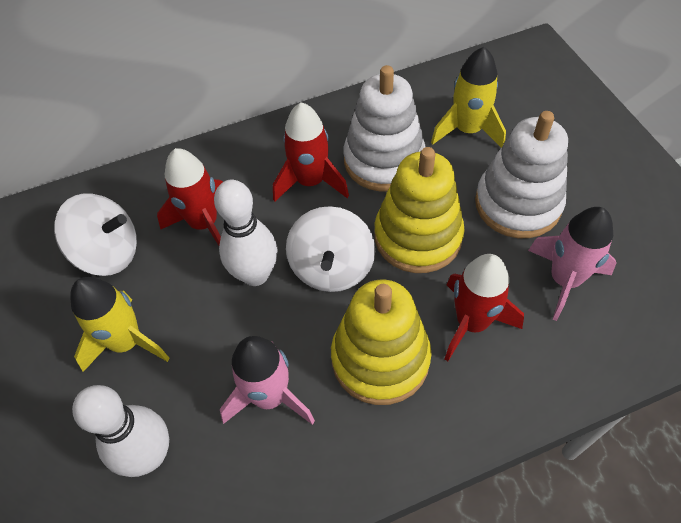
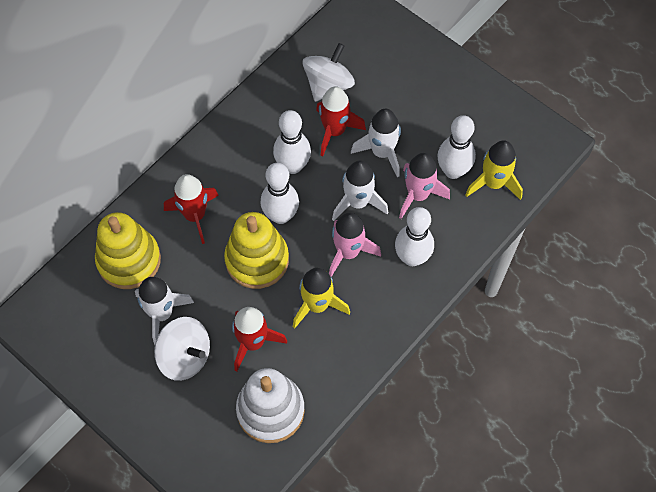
white bowling pin: 2 -> 4
white rocket: 0 -> 3
white stacking toy: 2 -> 1

